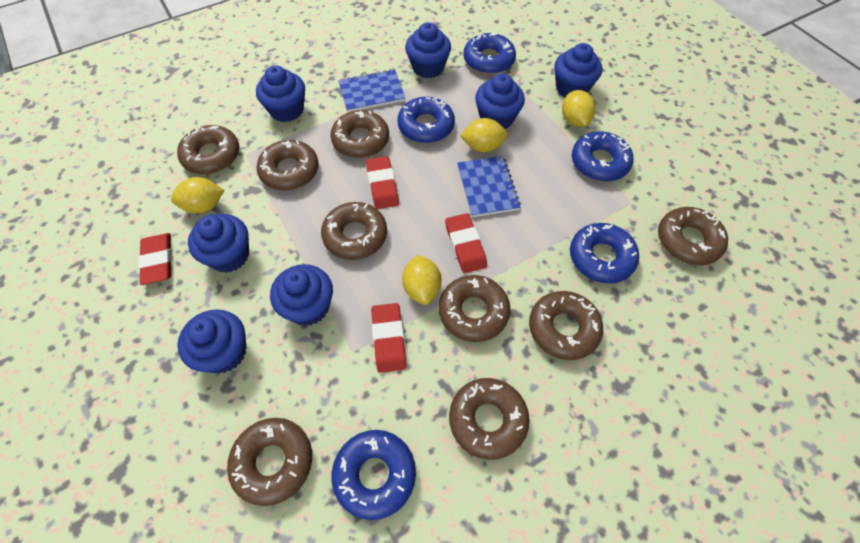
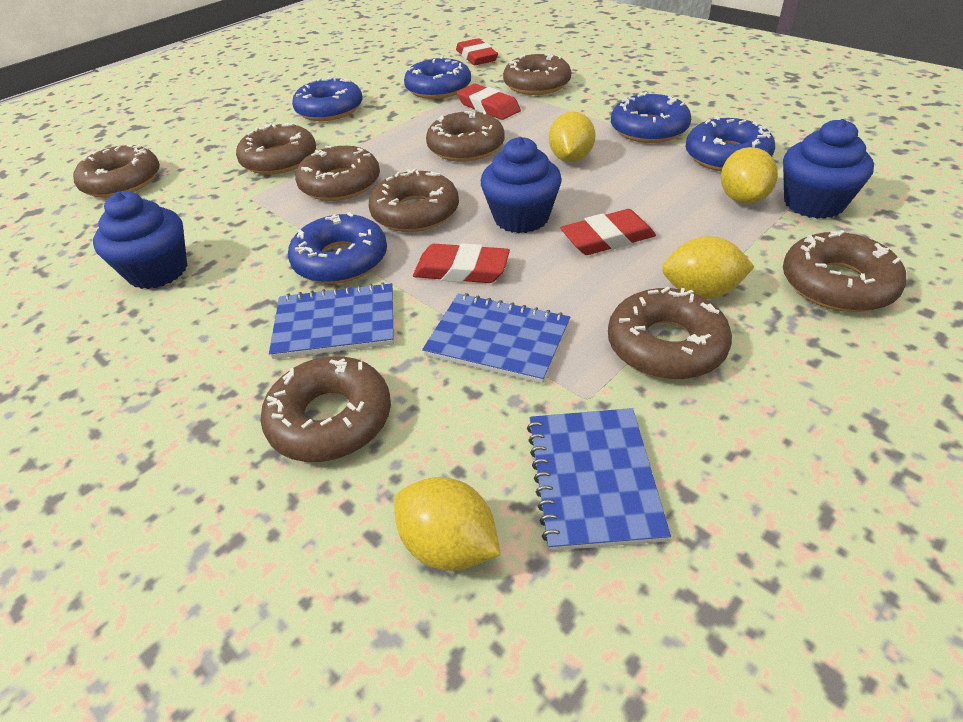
blue cupcake: 7 -> 3
blue notebook: 2 -> 3

